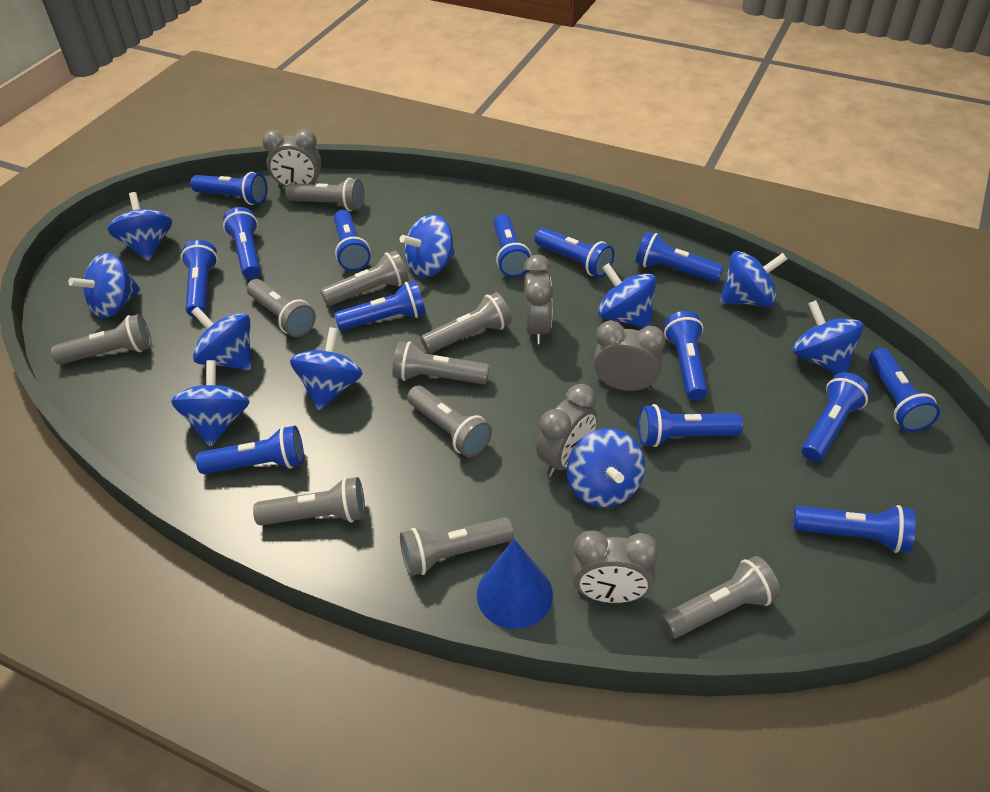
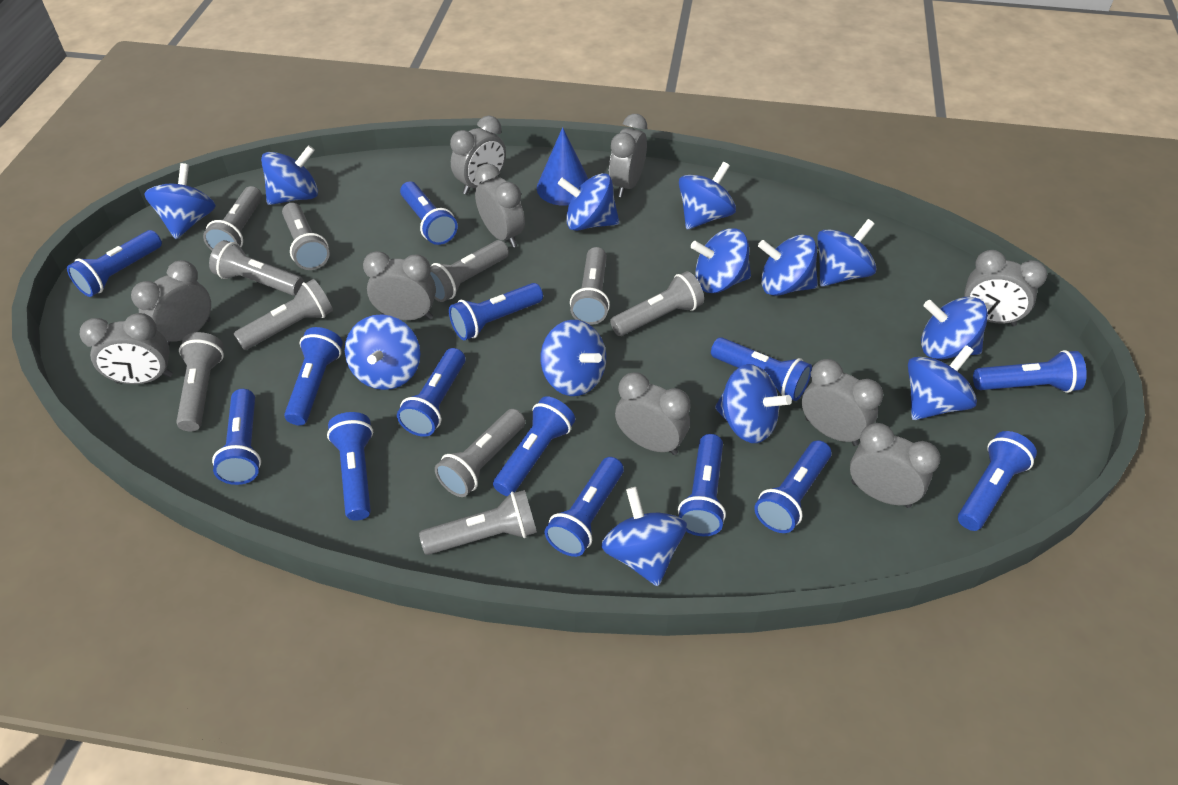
blue spinning top: 10 -> 13
grey clock: 5 -> 10

